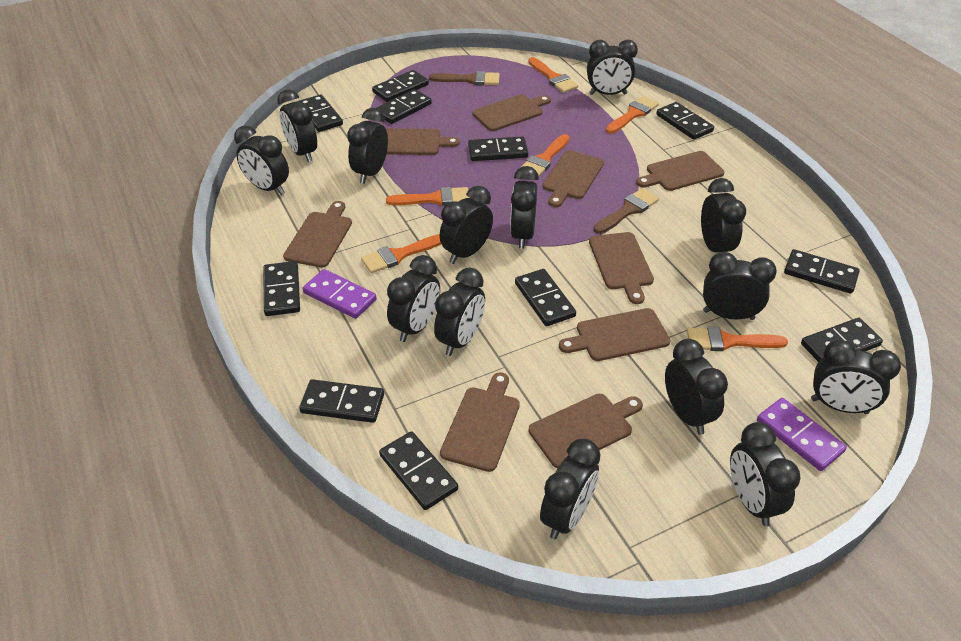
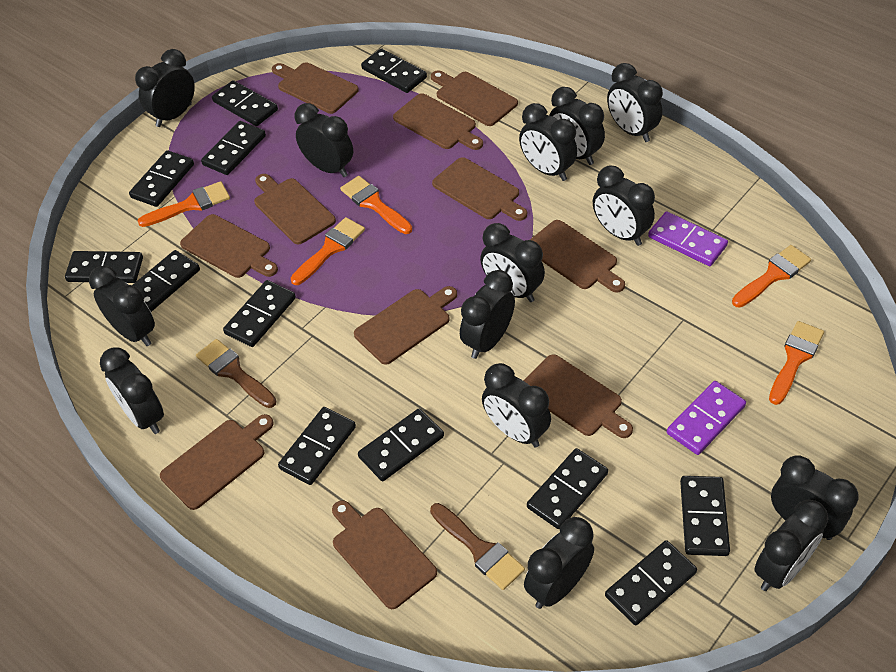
black domino: 11 -> 12
brown cutting board: 9 -> 11
orange brush: 6 -> 5

